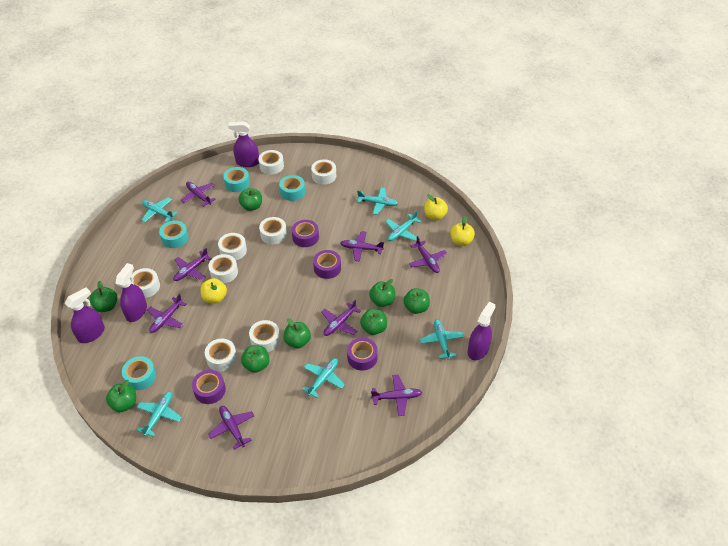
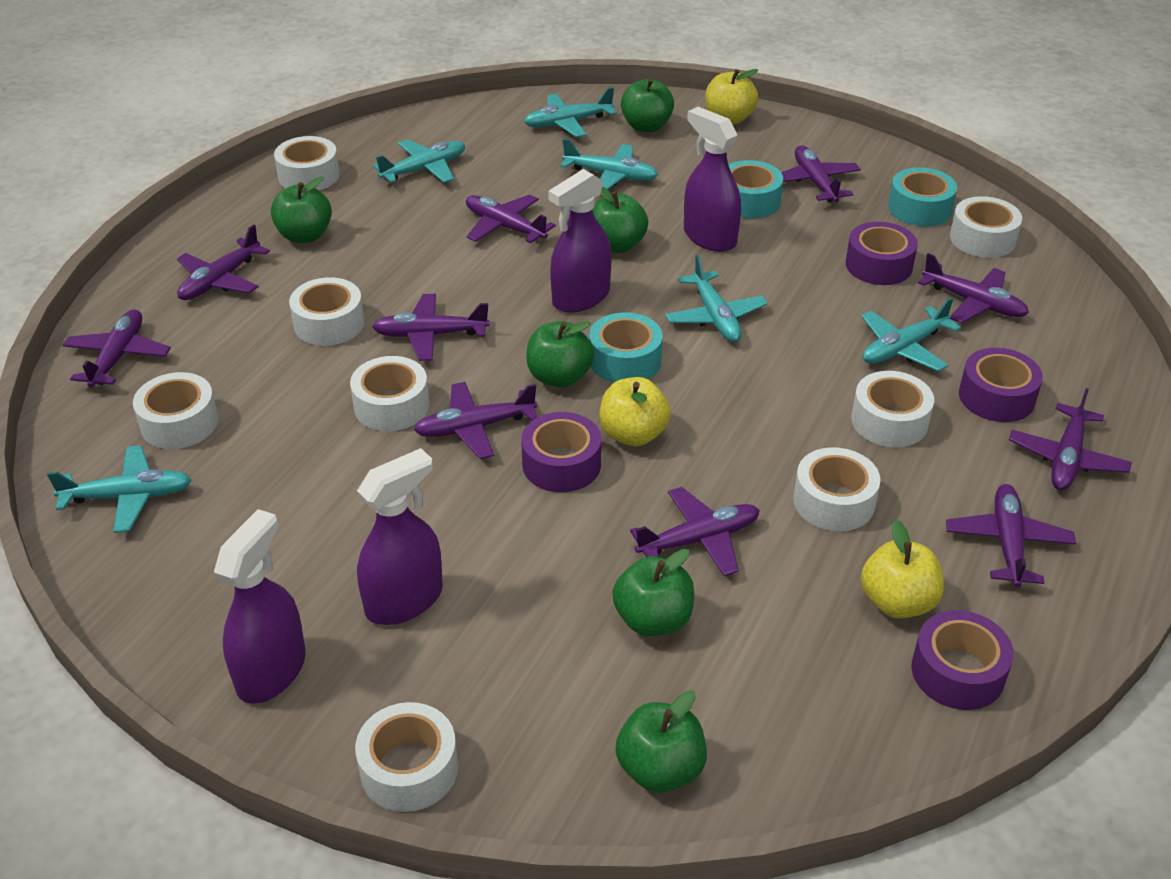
green apple: 8 -> 6
purple plane: 8 -> 10
turquoise tape: 4 -> 3

